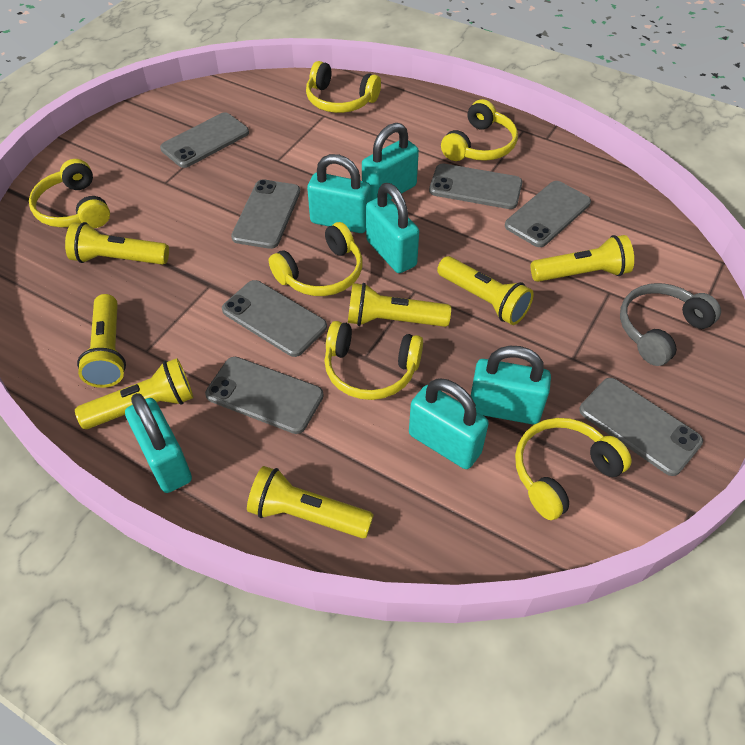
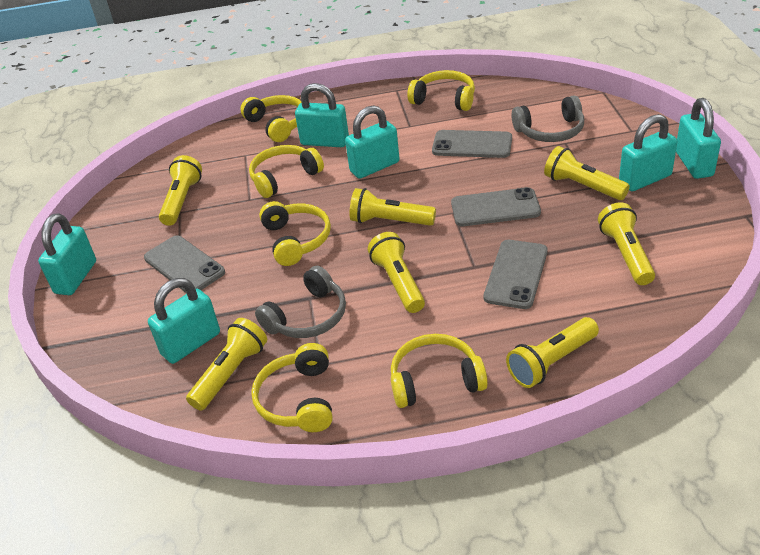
grey headphones: 1 -> 2
grey phone: 7 -> 4

